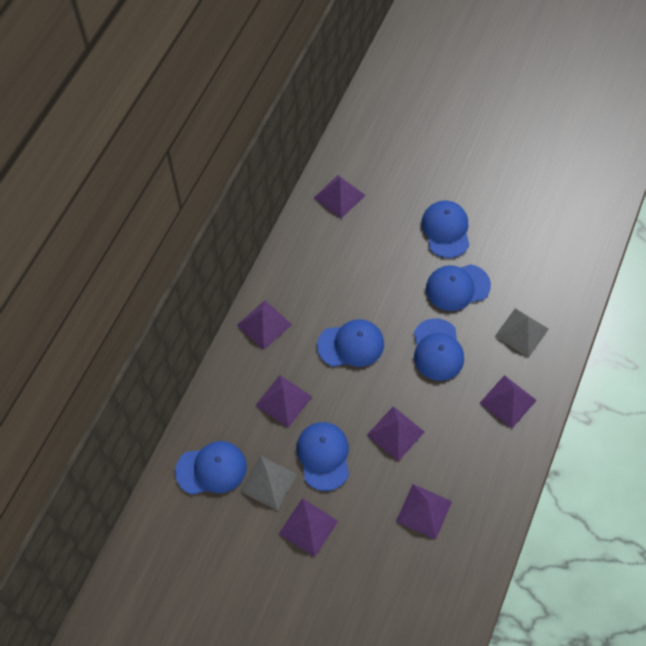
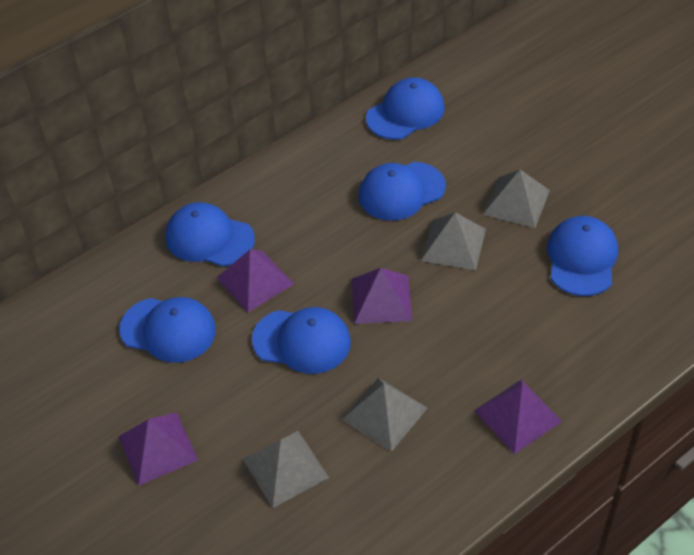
grey pyramid: 2 -> 4
purple pyramid: 7 -> 4

